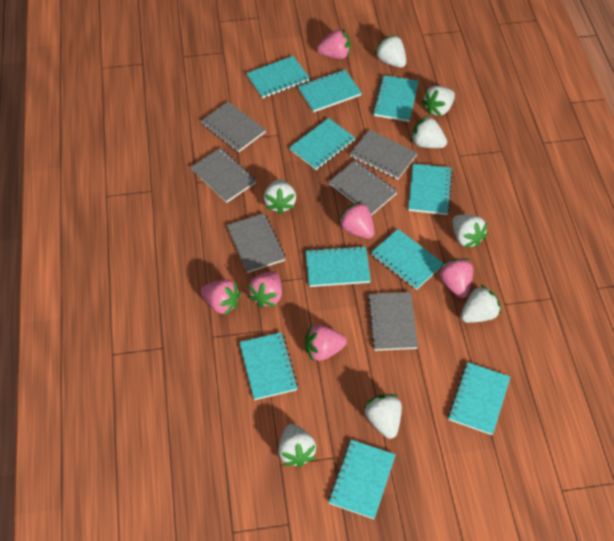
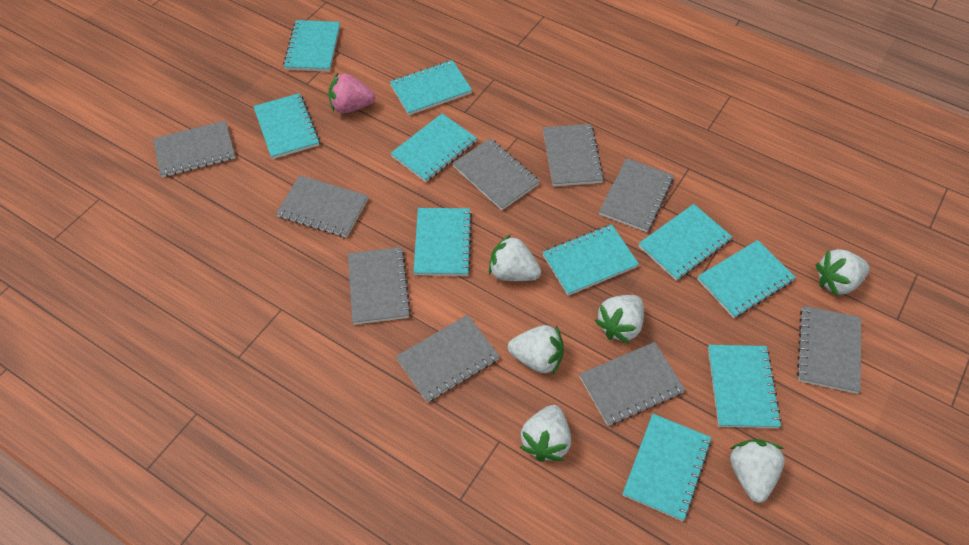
grey notebook: 6 -> 9
pink strawberry: 6 -> 1
white strawberry: 8 -> 6

